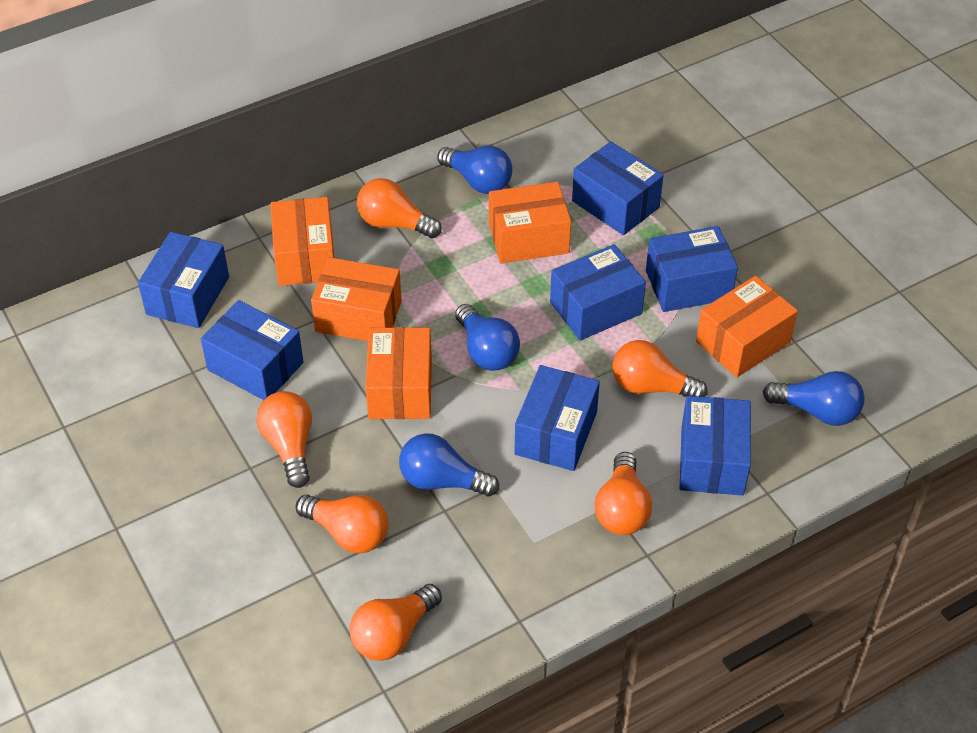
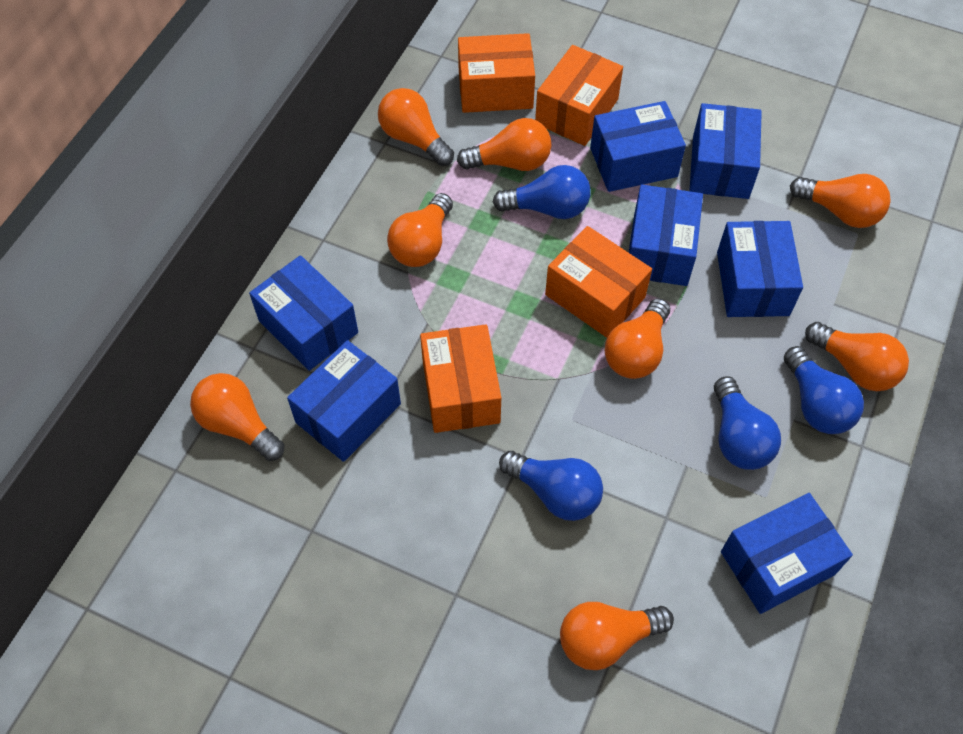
orange box: 5 -> 4
orange light bulb: 6 -> 8

